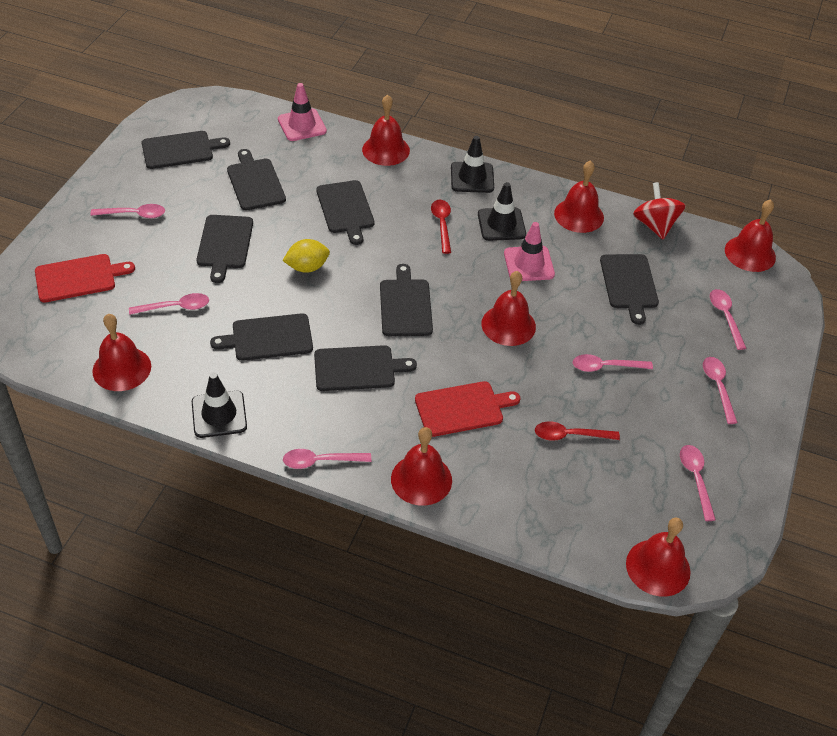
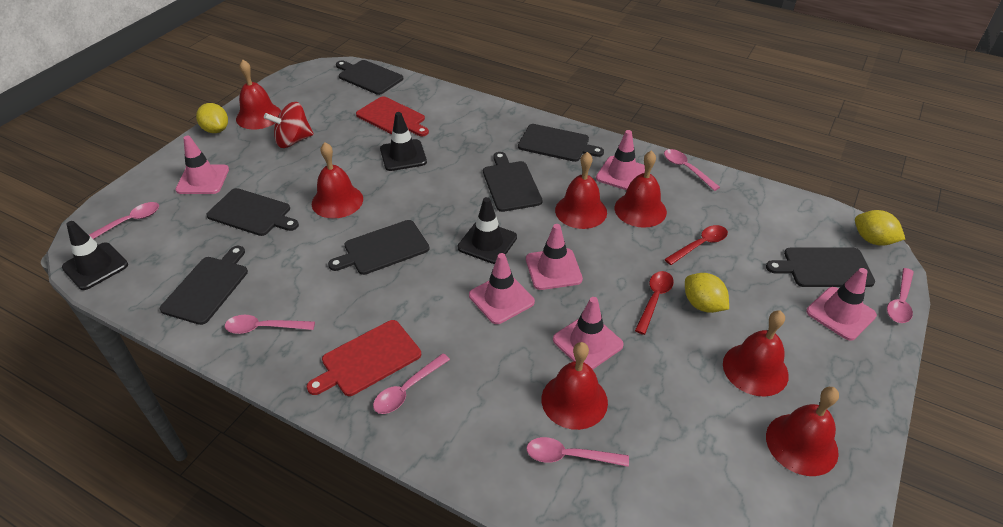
black cutting board: 8 -> 7
pink spoon: 7 -> 6
pink traffic cone: 2 -> 6
yellow lemon: 1 -> 3

